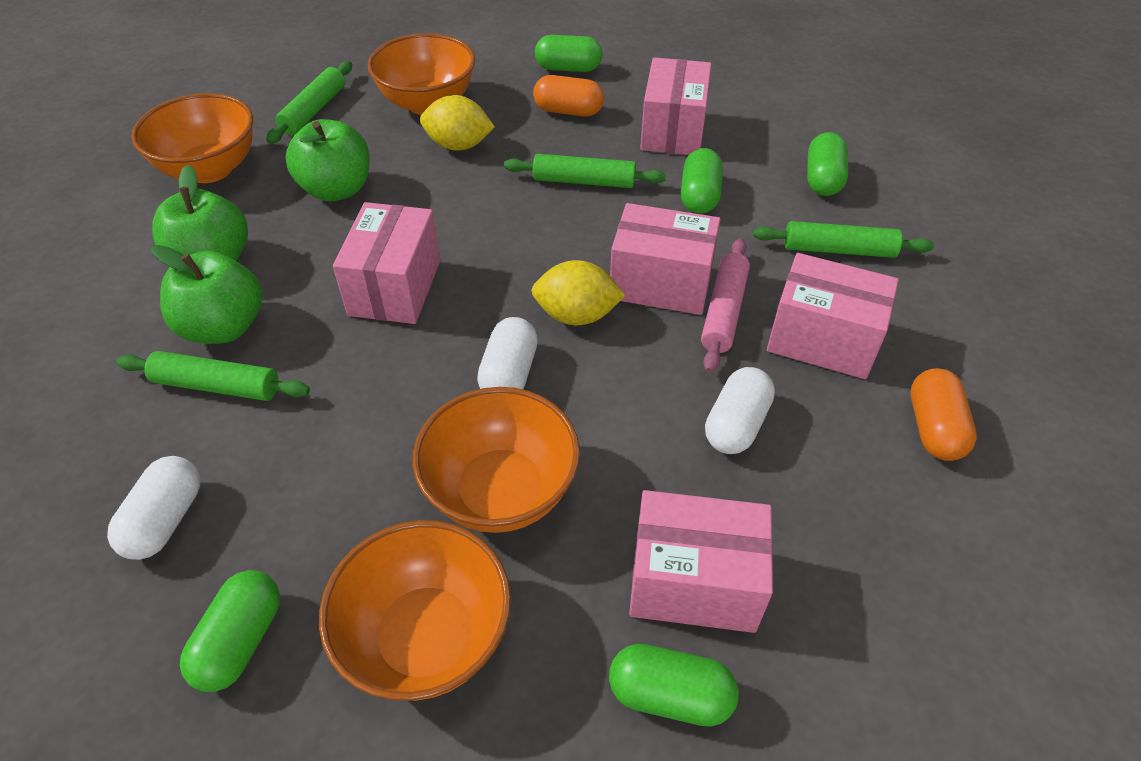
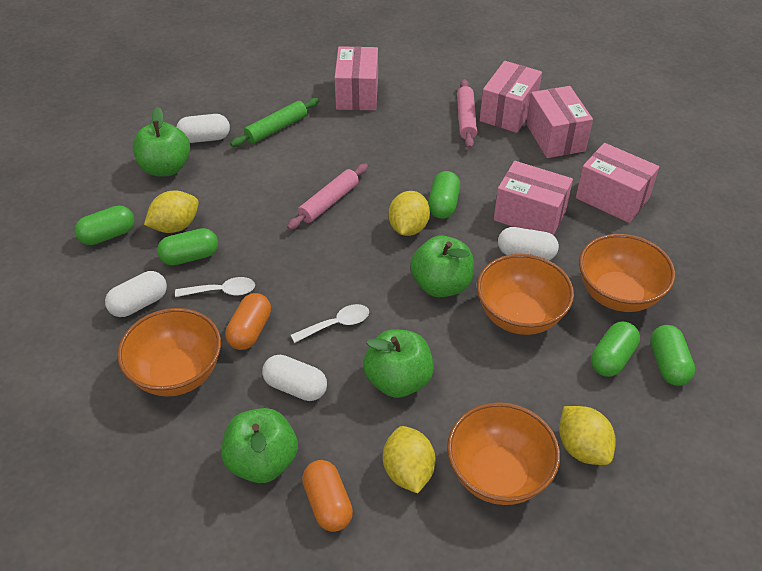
green apple: 3 -> 4
green rolling pin: 4 -> 1
pink rolling pin: 1 -> 2
white capsule: 3 -> 4
white spoon: 0 -> 2
yellow lemon: 2 -> 4

